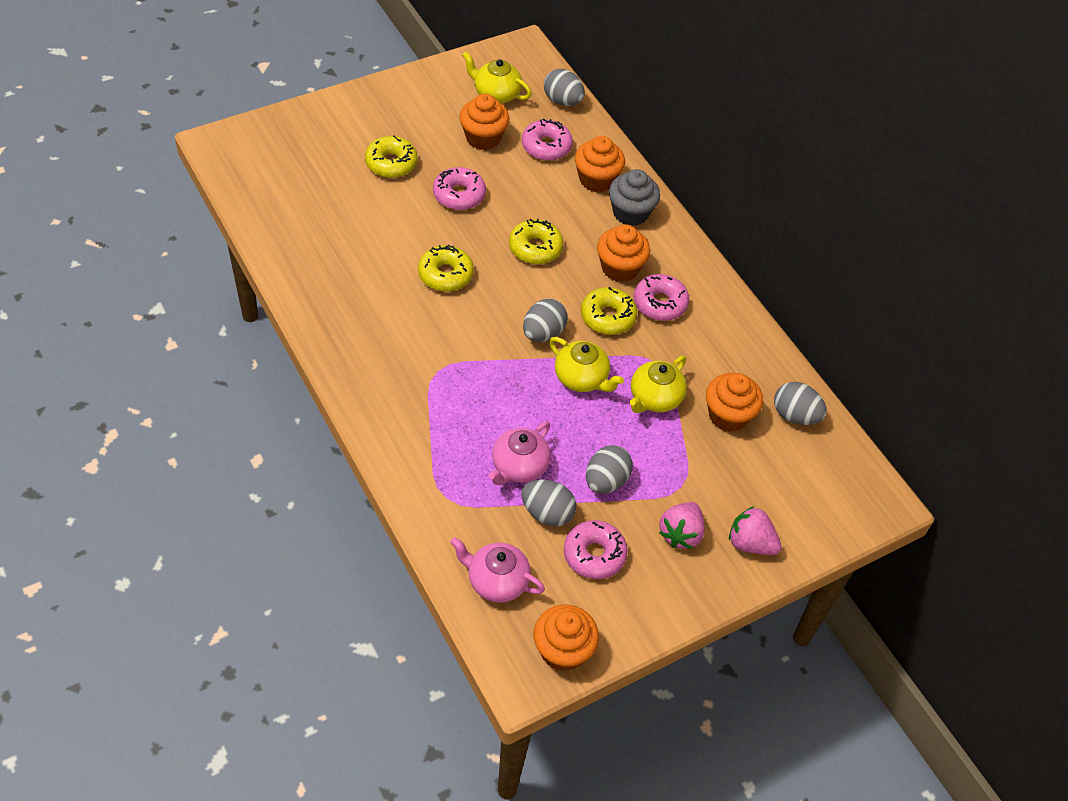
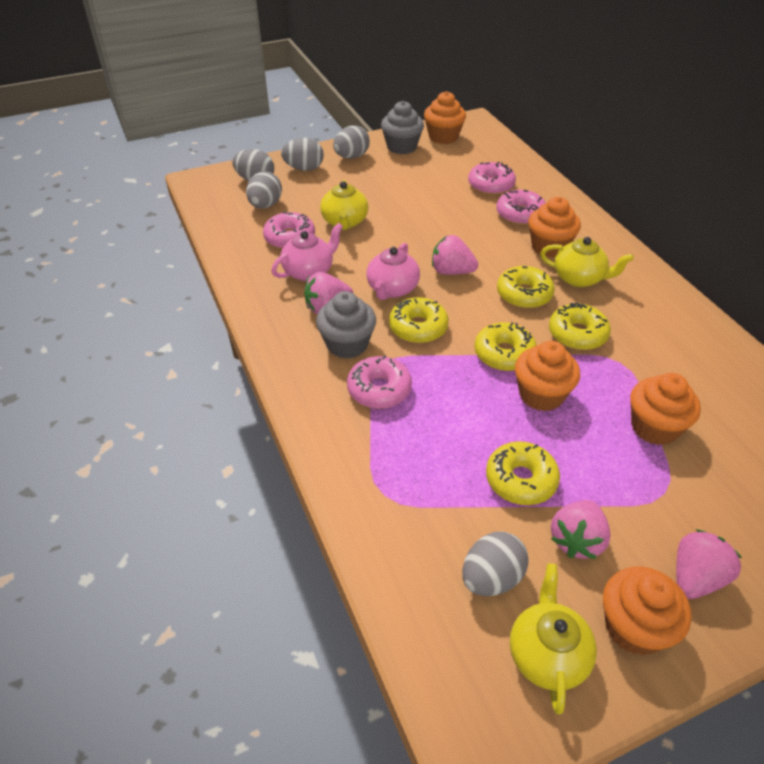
grey cupcake: 1 -> 2
pink strawberry: 2 -> 4
yellow donut: 4 -> 5

